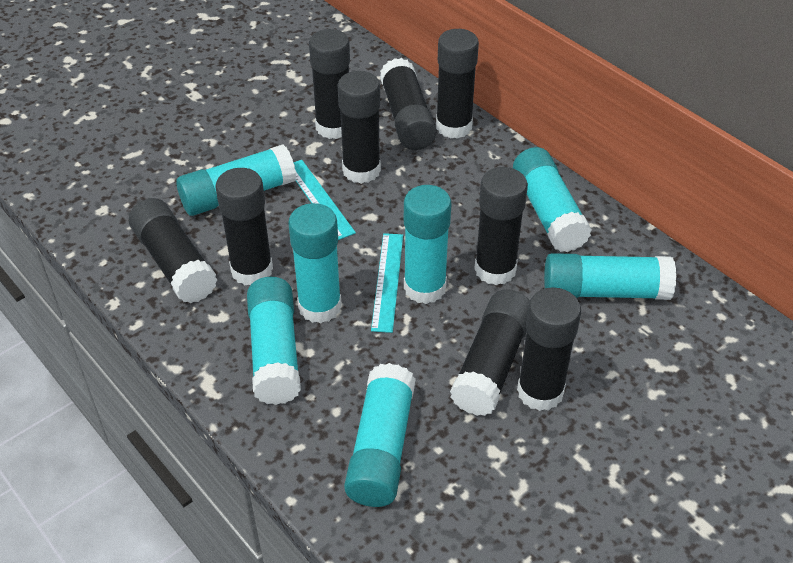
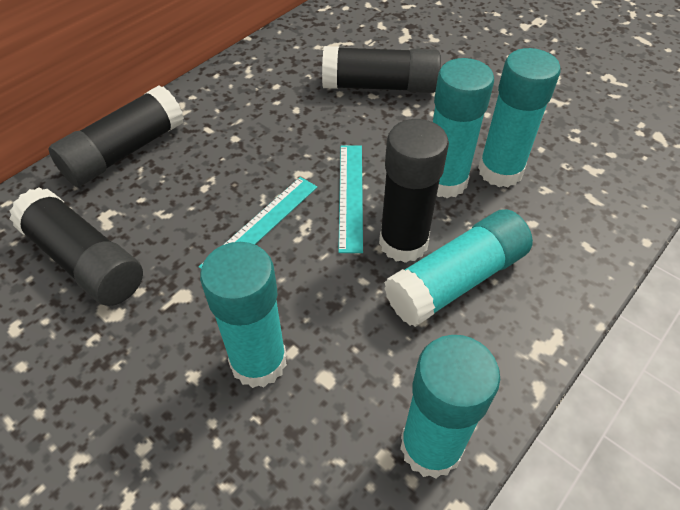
black glue stick: 9 -> 4
turquoise glue stick: 7 -> 5

